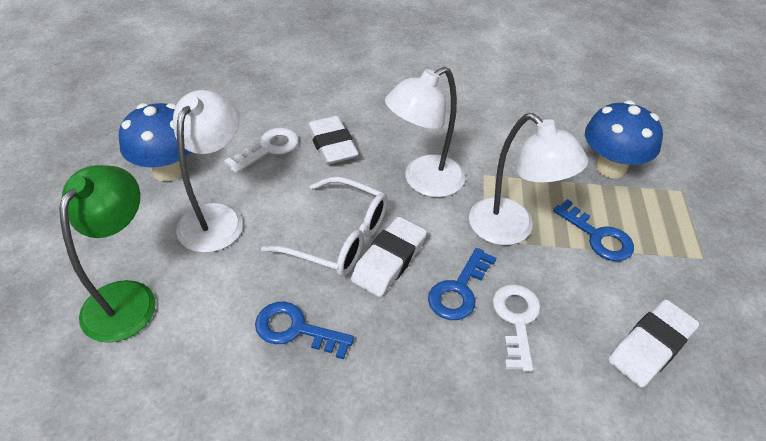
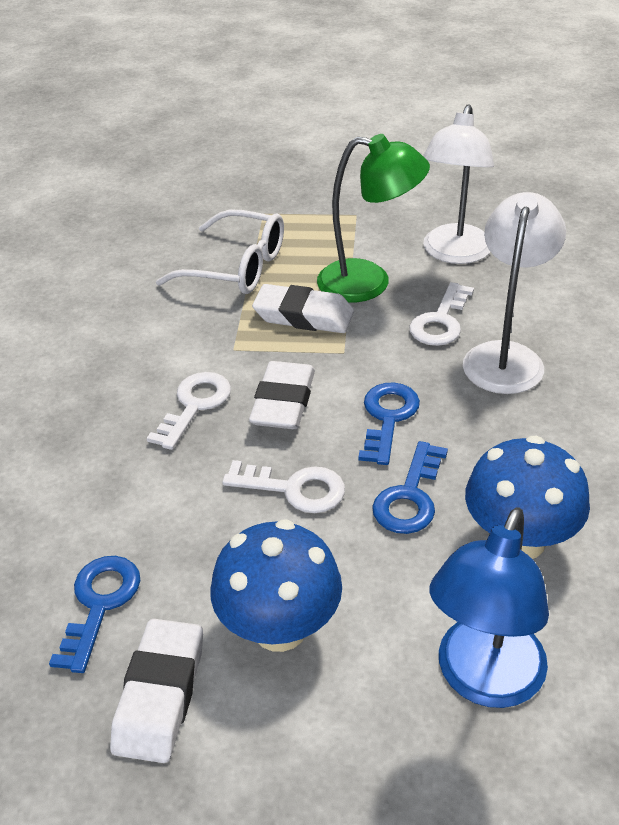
blue lamp: 0 -> 1
white key: 2 -> 3
white lamp: 3 -> 2

